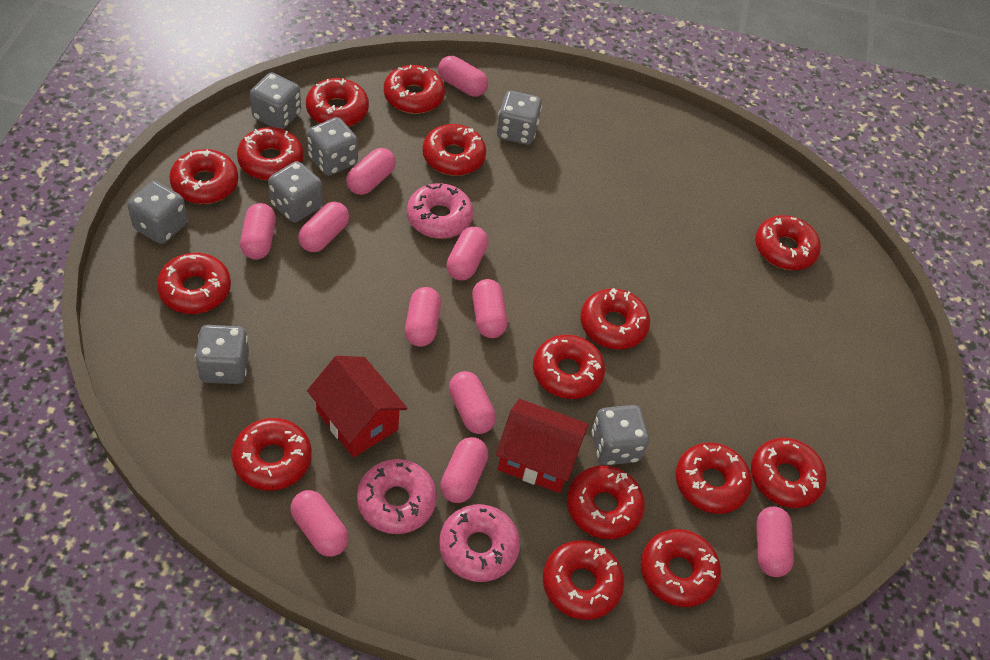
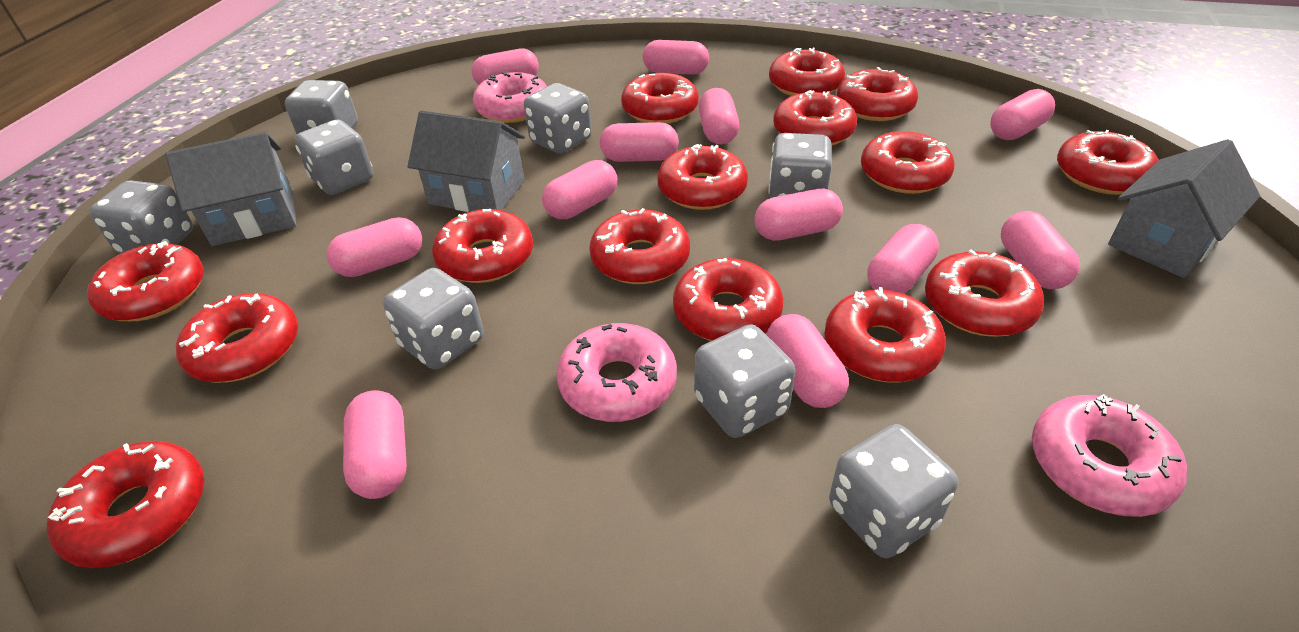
grey dice: 7 -> 8
grey house: 0 -> 3
pink capsule: 11 -> 12
red house: 2 -> 0

